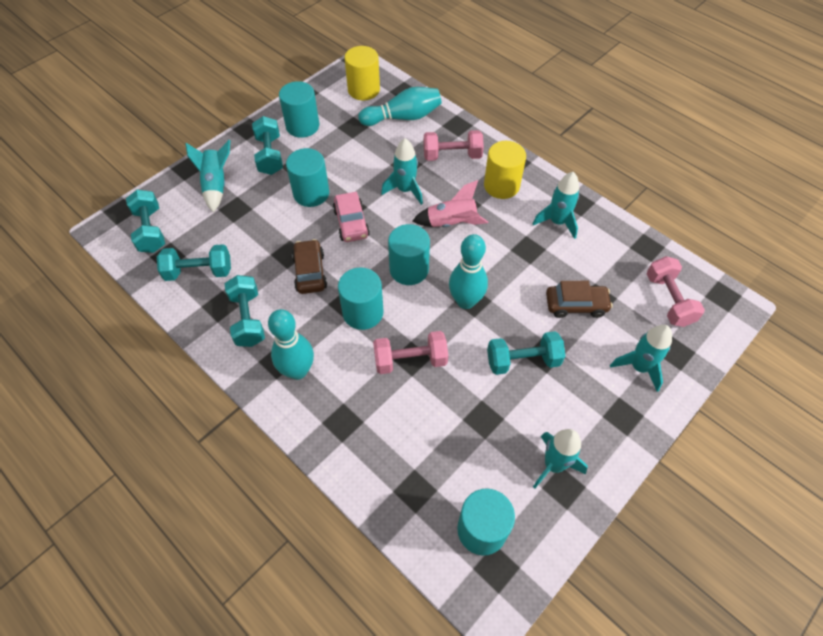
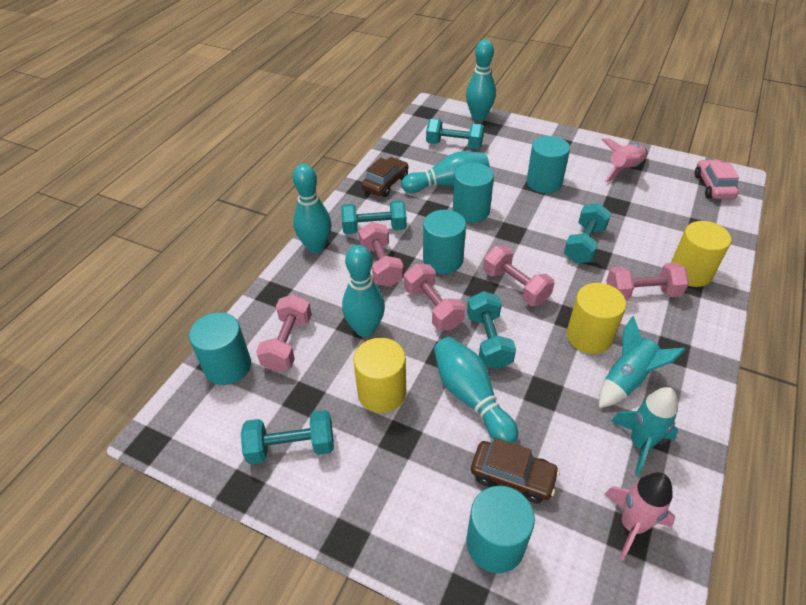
pink dumbbell: 3 -> 5
pink rocket: 1 -> 2
turquoise bowling pin: 3 -> 5
turquoise rocket: 5 -> 2
yellow cylinder: 2 -> 3

